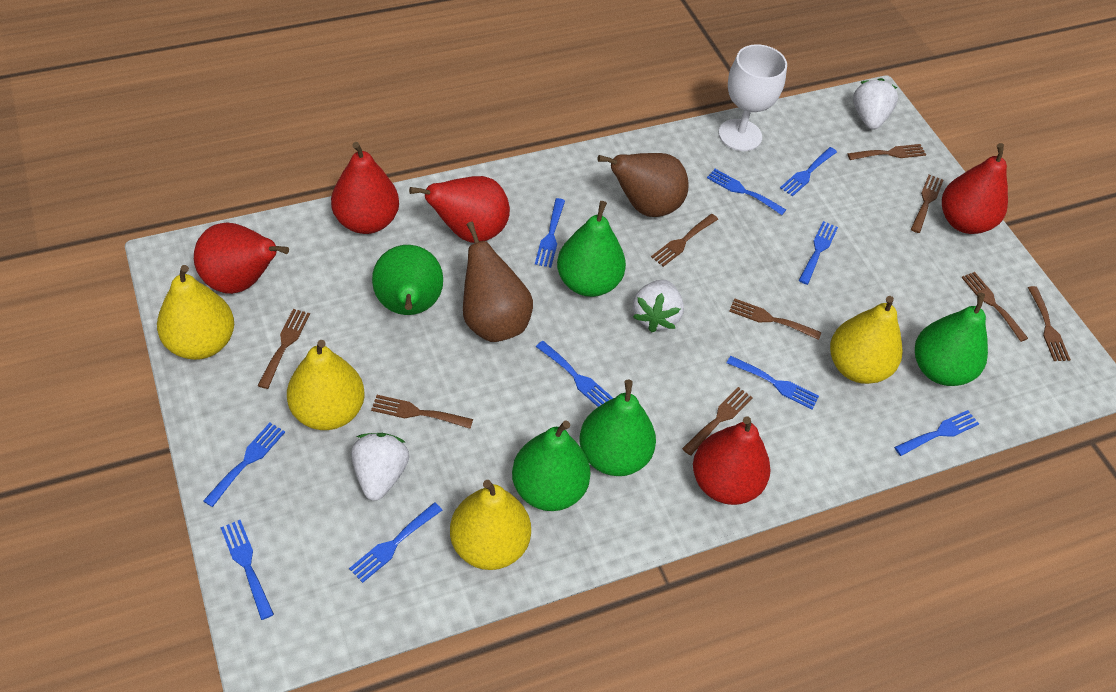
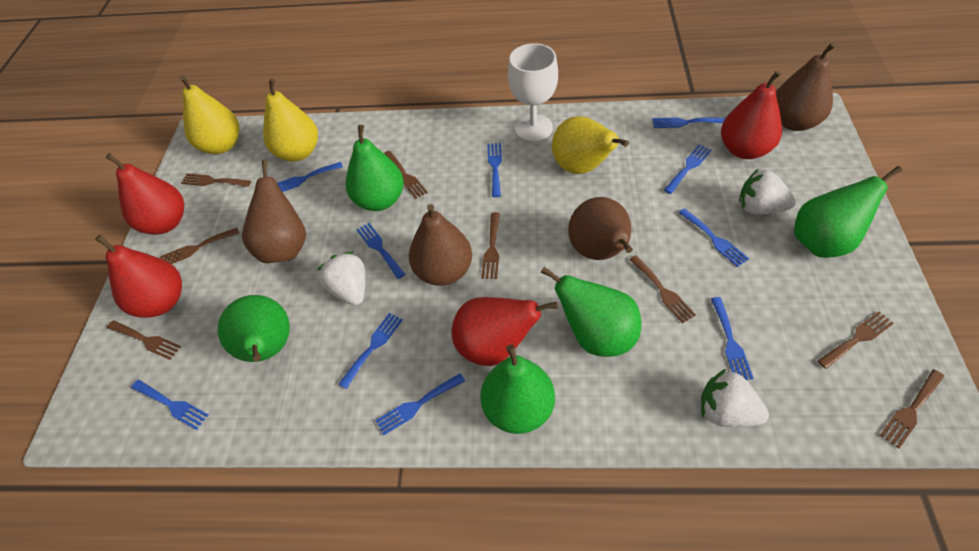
brown fork: 9 -> 8
brown pear: 2 -> 4
red pear: 5 -> 4
yellow pear: 4 -> 3

